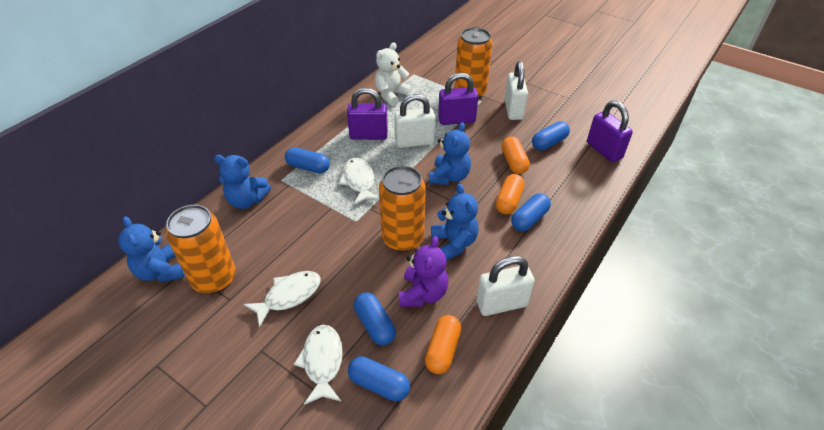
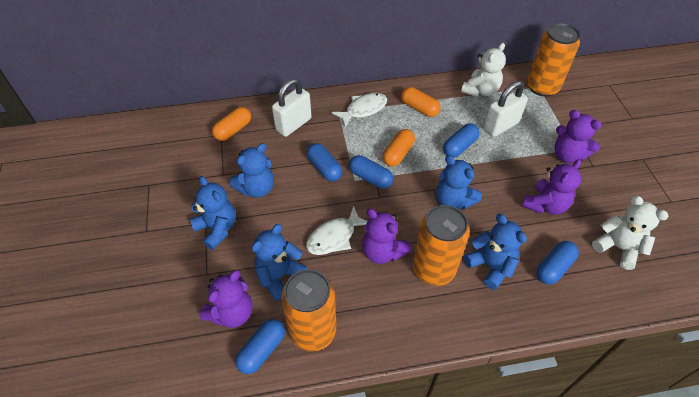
blue teddy bear: 4 -> 5
purple padlock: 3 -> 0
purple teddy bear: 1 -> 4
white fish: 3 -> 2
white padlock: 3 -> 2
white teddy bear: 1 -> 2

